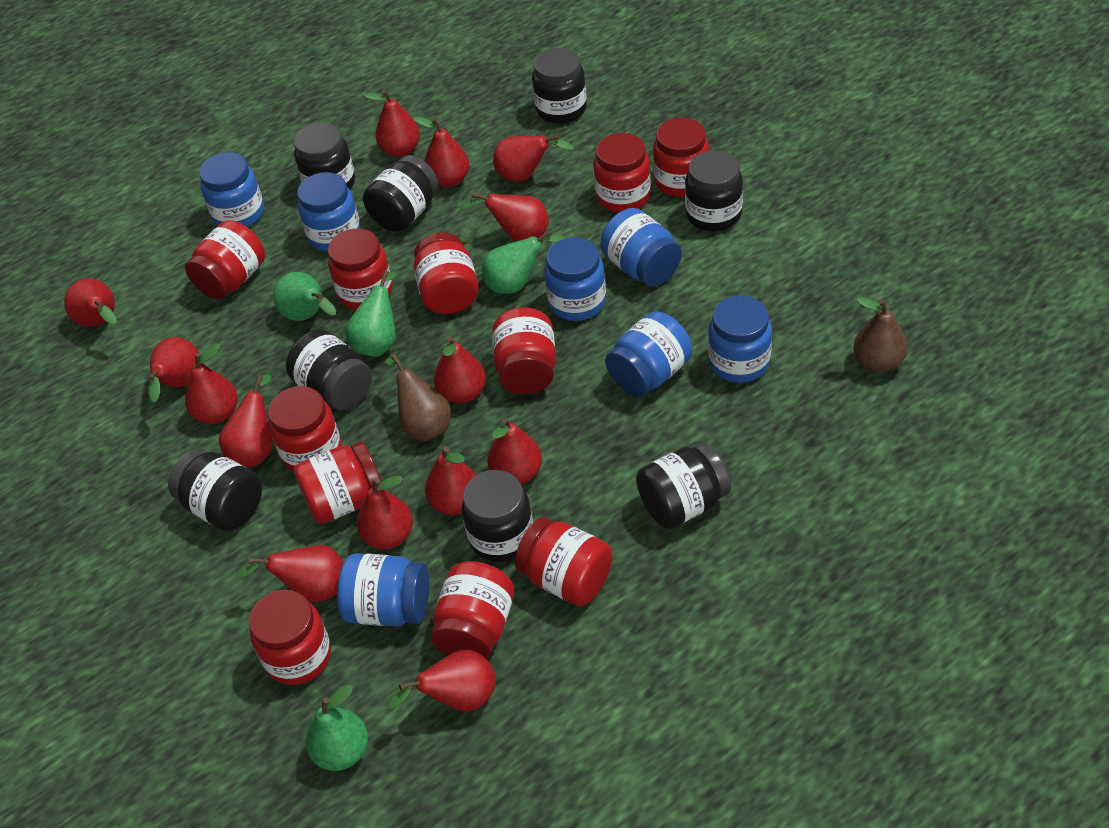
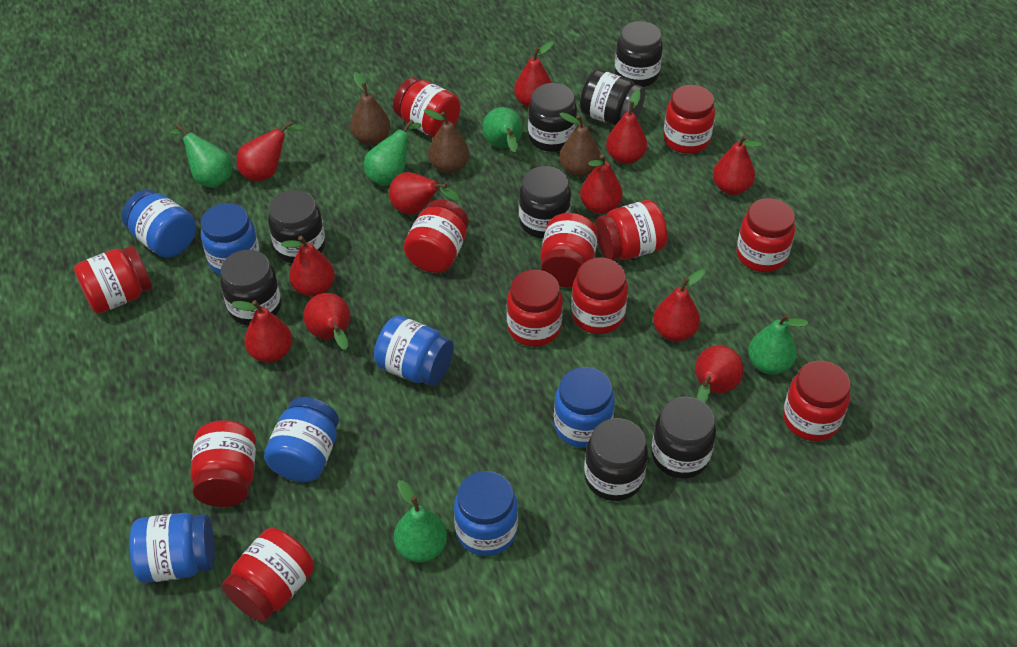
brown pear: 2 -> 3
green pear: 4 -> 5
red jar: 11 -> 12
red pear: 14 -> 11

